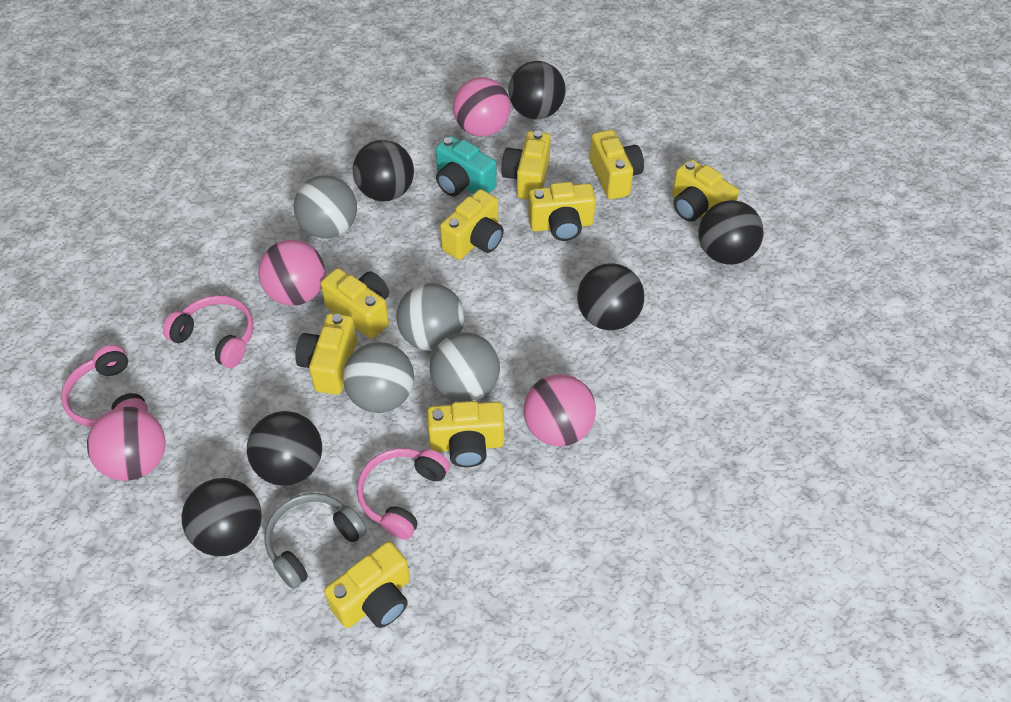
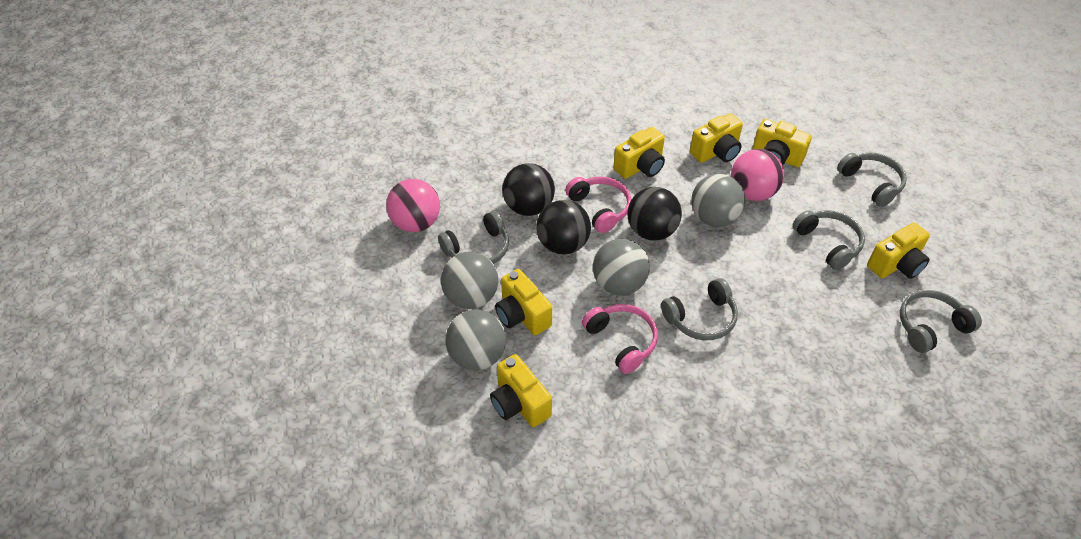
black ball: 6 -> 3
grey headphones: 1 -> 5
pink ball: 4 -> 2
pink headphones: 3 -> 2
turquoise camera: 1 -> 0
yellow camera: 9 -> 6

